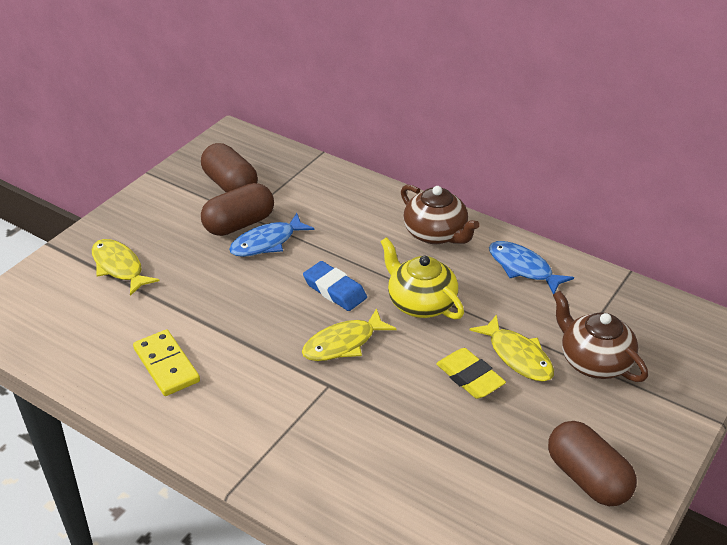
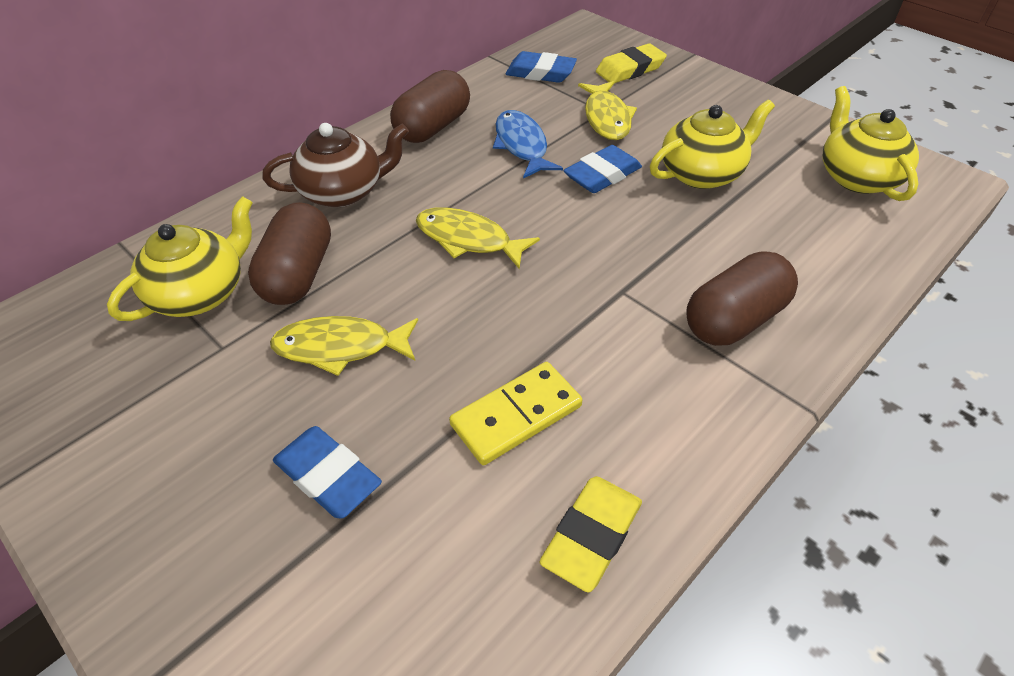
blue eraser: 1 -> 3
blue fish: 2 -> 1
brown teapot: 2 -> 1
yellow eraser: 1 -> 2
yellow teapot: 1 -> 3

